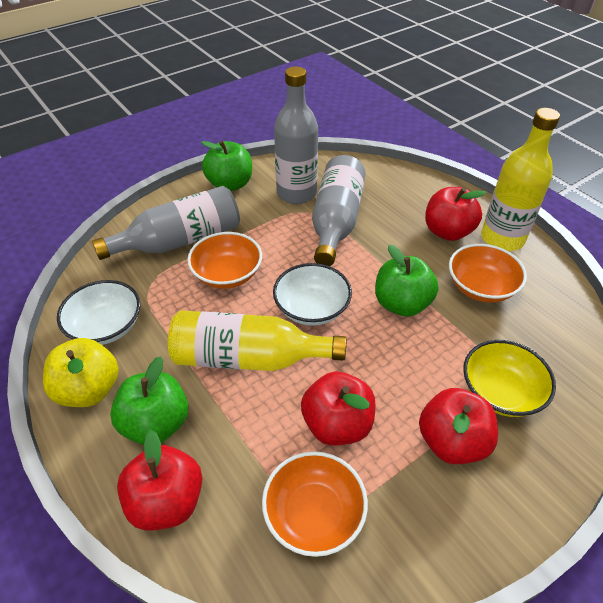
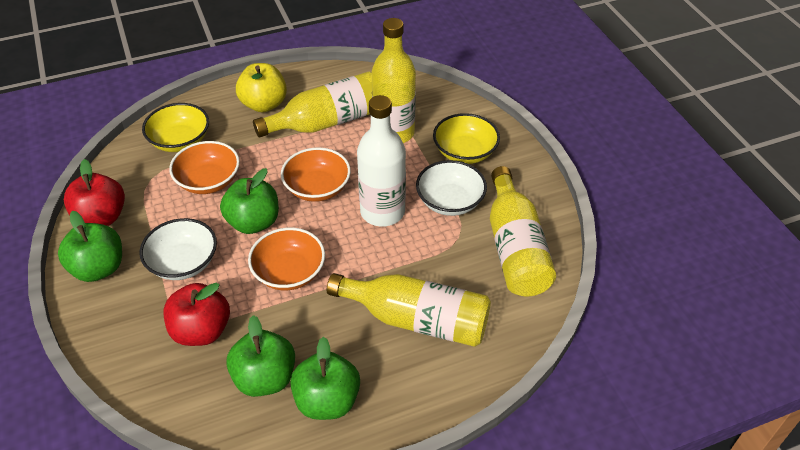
green apple: 3 -> 4
grey bottle: 3 -> 0
red apple: 4 -> 2
white bottle: 0 -> 1
yellow bottle: 2 -> 4
yellow bowl: 1 -> 2

